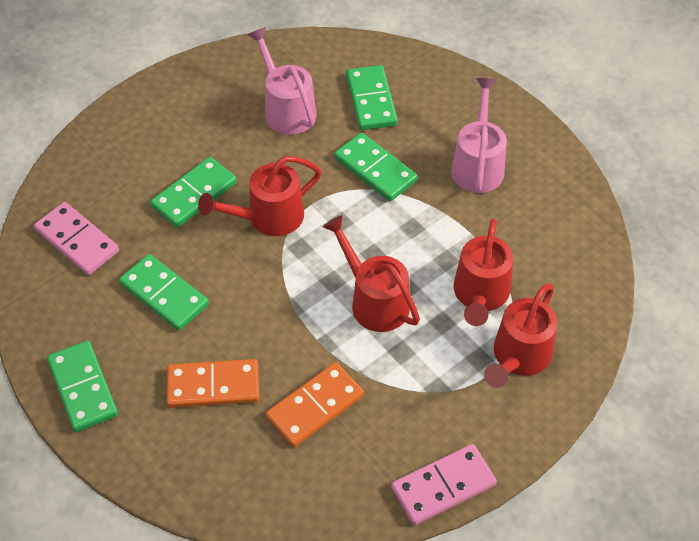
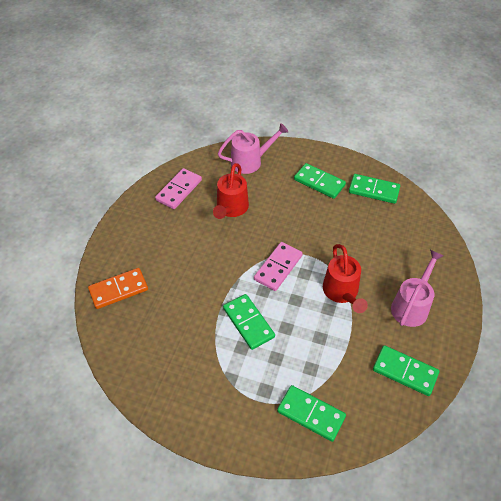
orange domino: 2 -> 1
red watering can: 4 -> 2

